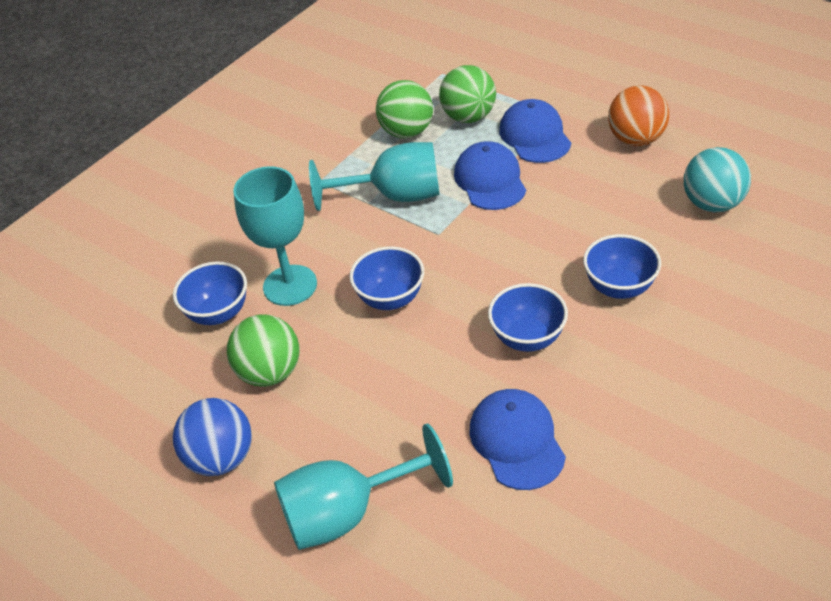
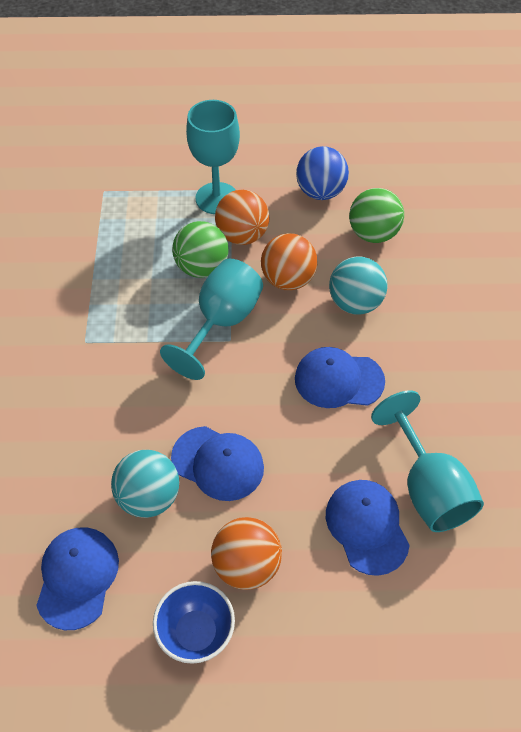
blue bowl: 4 -> 1
blue cap: 3 -> 4
green ball: 3 -> 2
orange ball: 1 -> 3
turquoise ball: 1 -> 2

